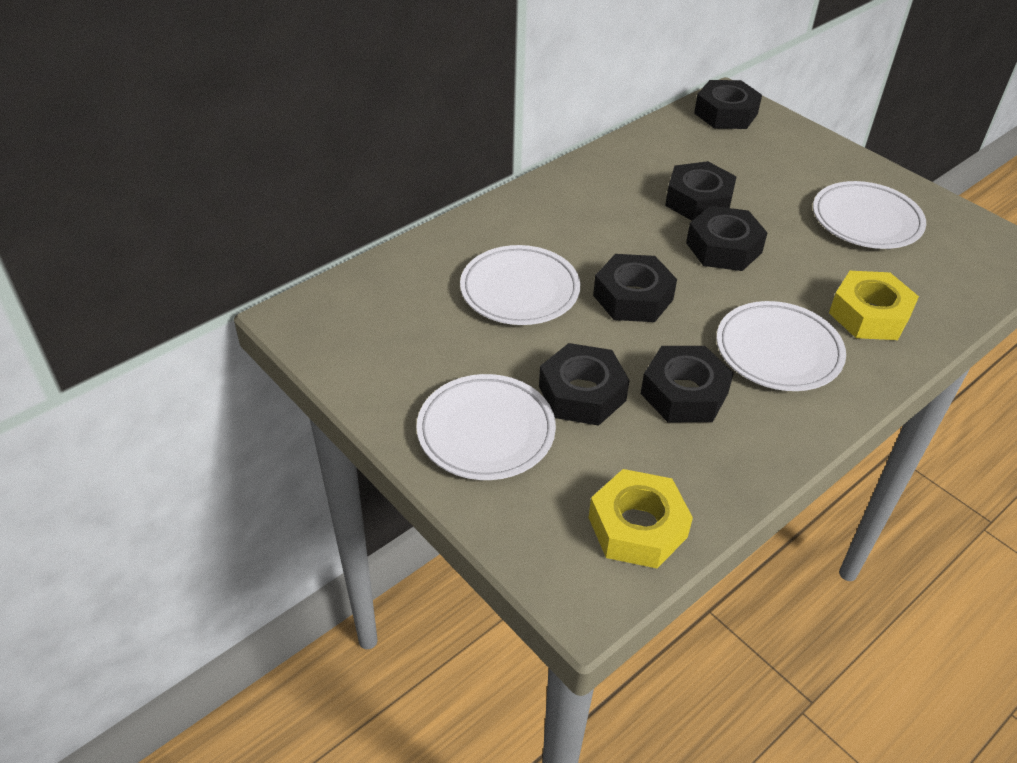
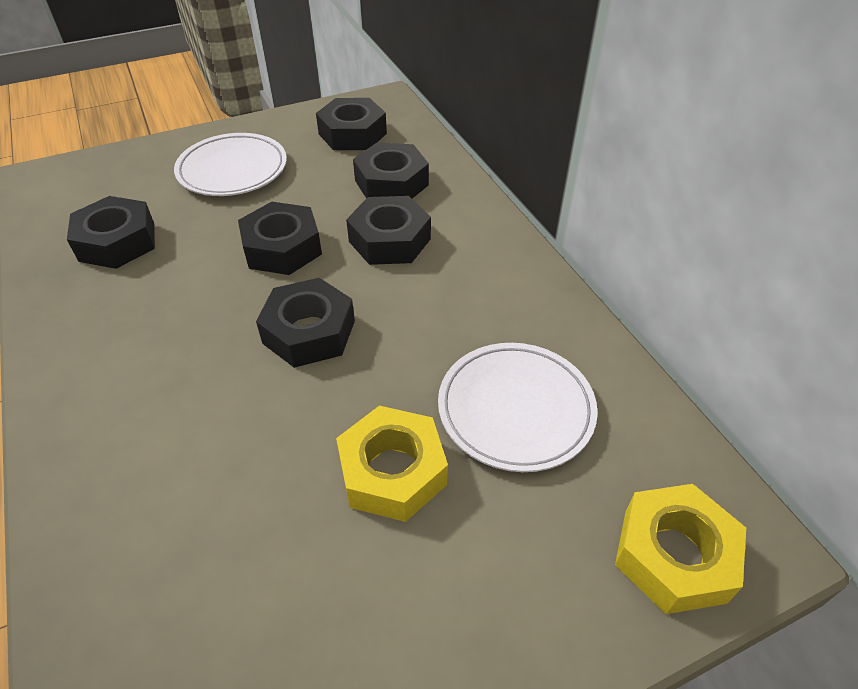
white plate: 4 -> 2

